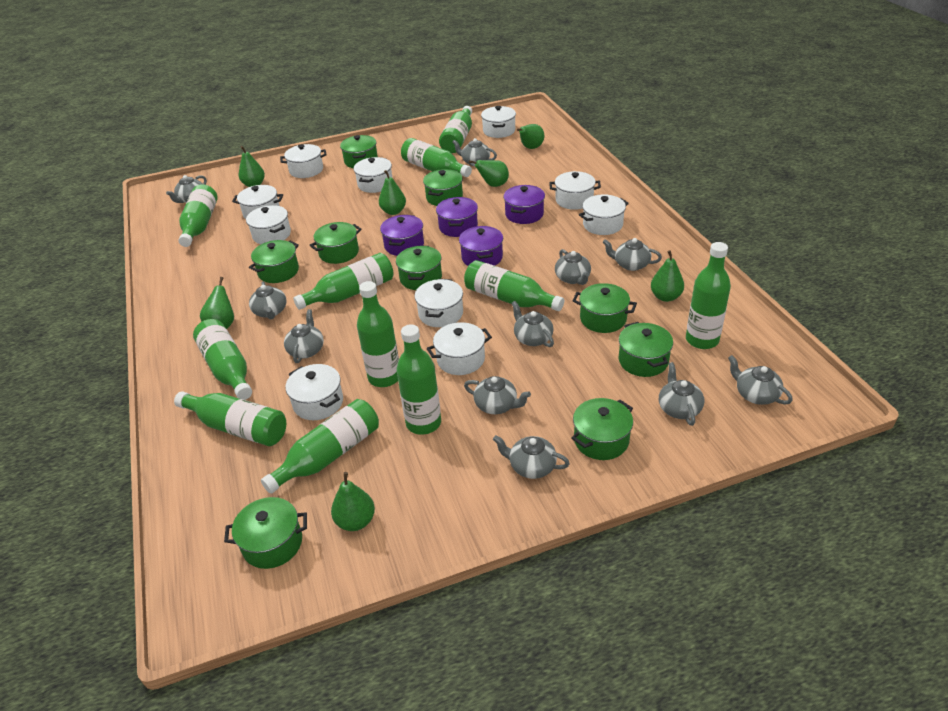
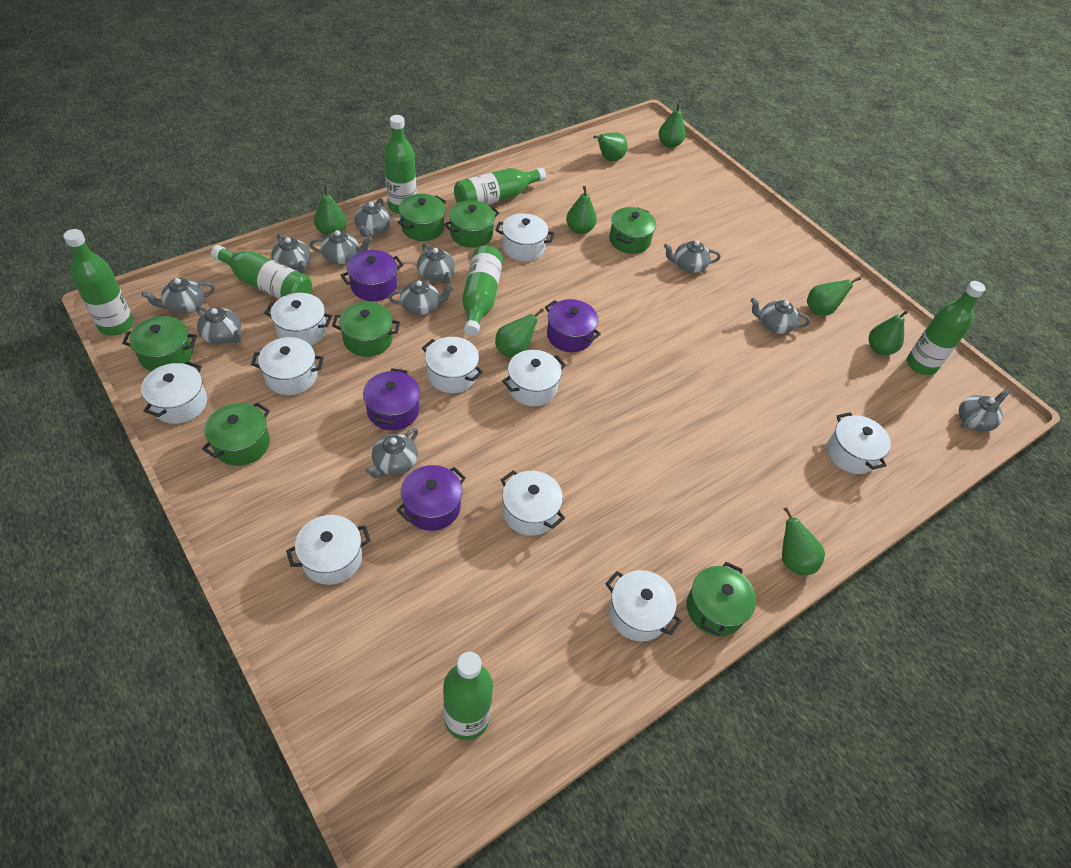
green bottle: 11 -> 7
green pear: 7 -> 8
green pot: 9 -> 7

